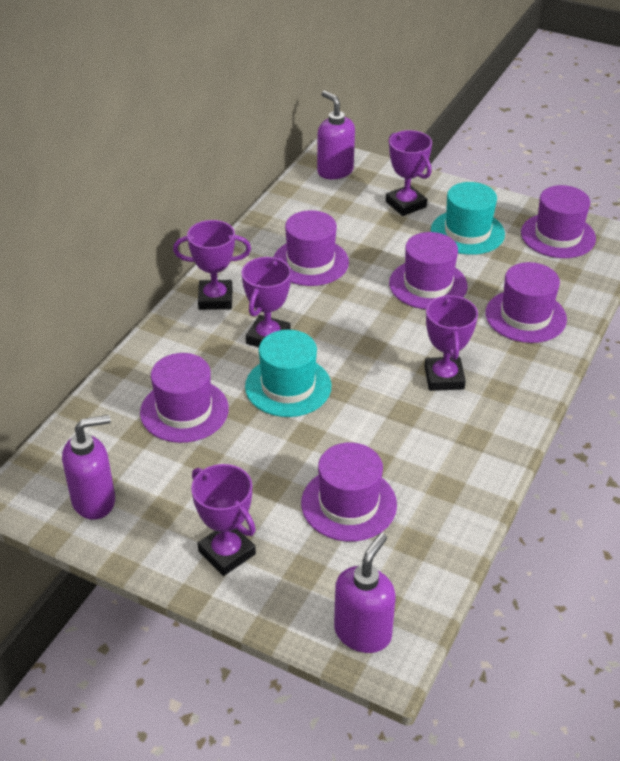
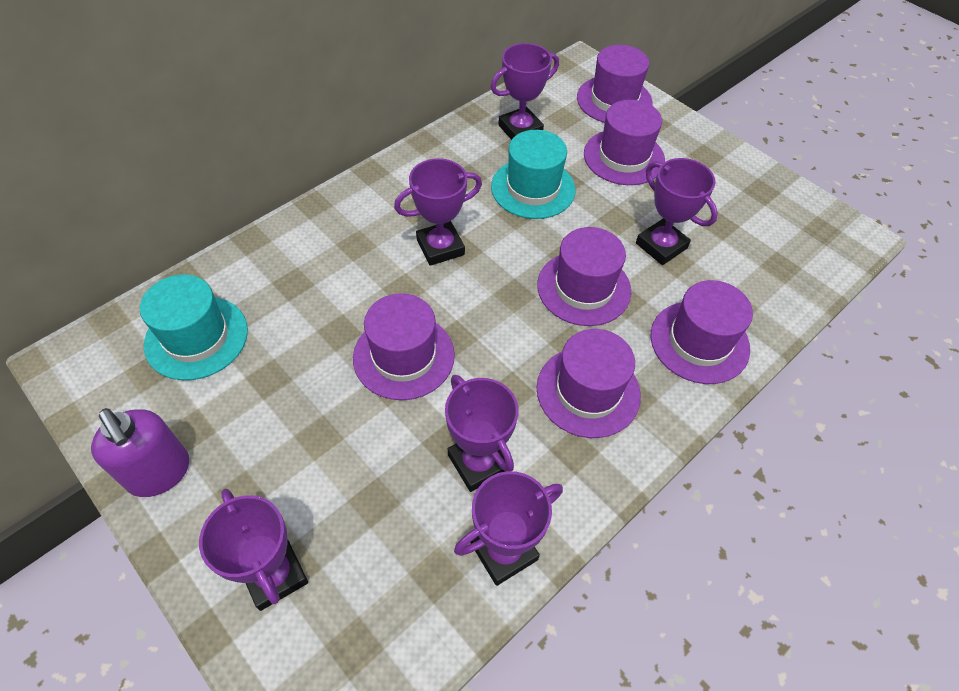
purple soap dispenser: 3 -> 1
purple trophy: 5 -> 6

